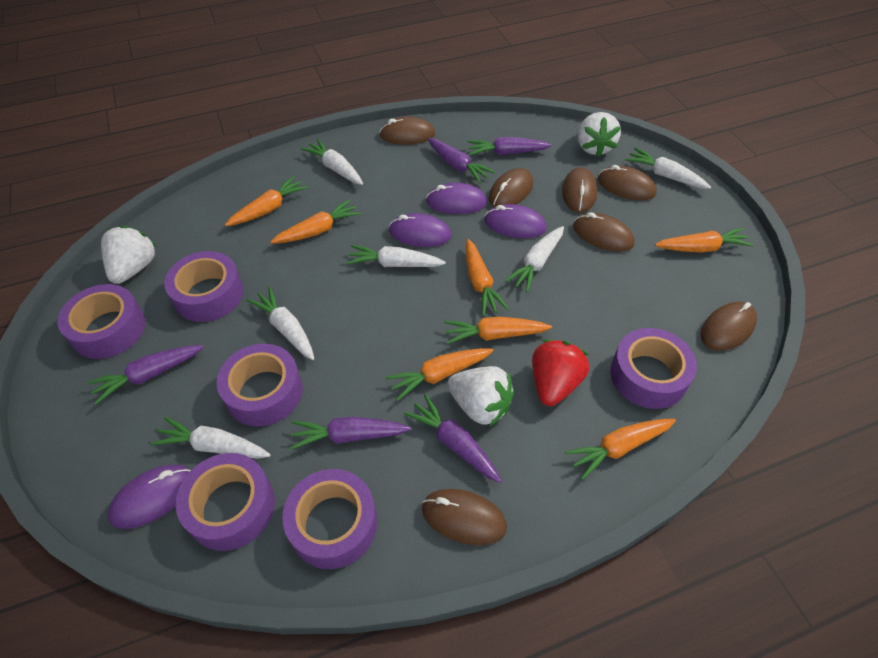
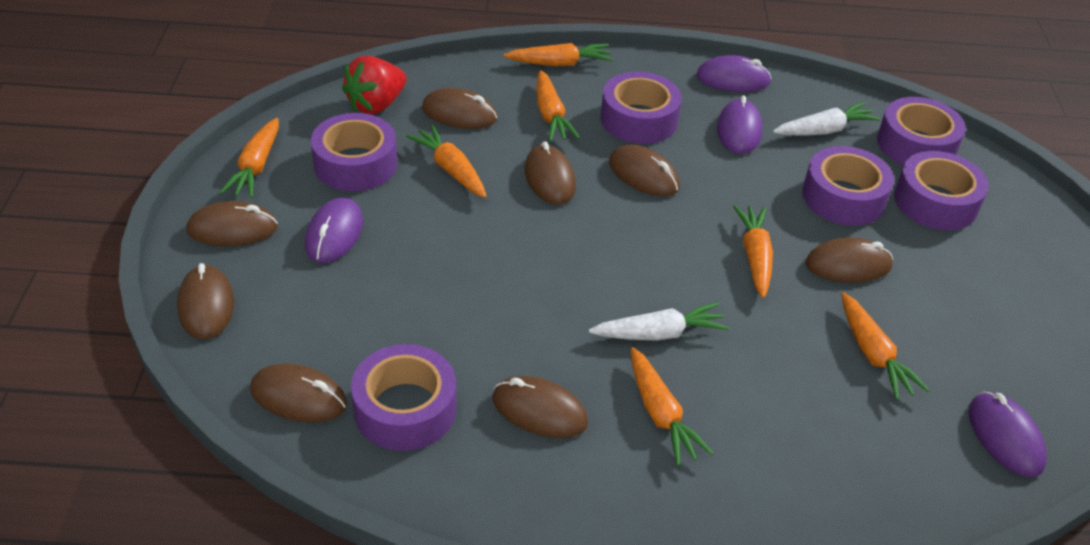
brown mouse: 7 -> 8
purple carrot: 5 -> 0
white carrot: 6 -> 2
white strawberry: 3 -> 0

